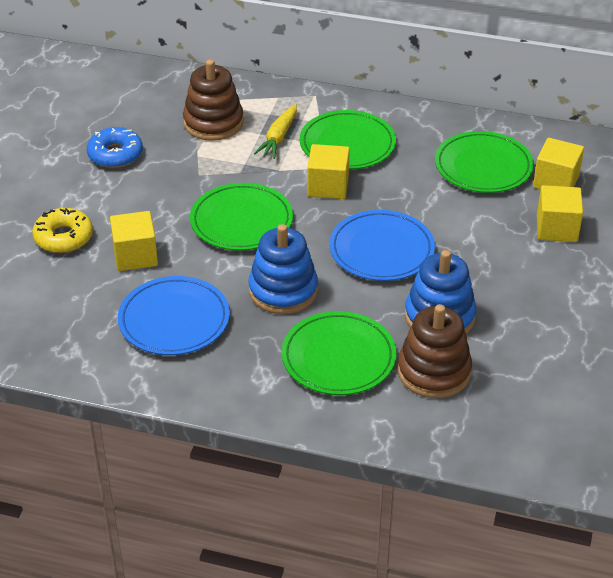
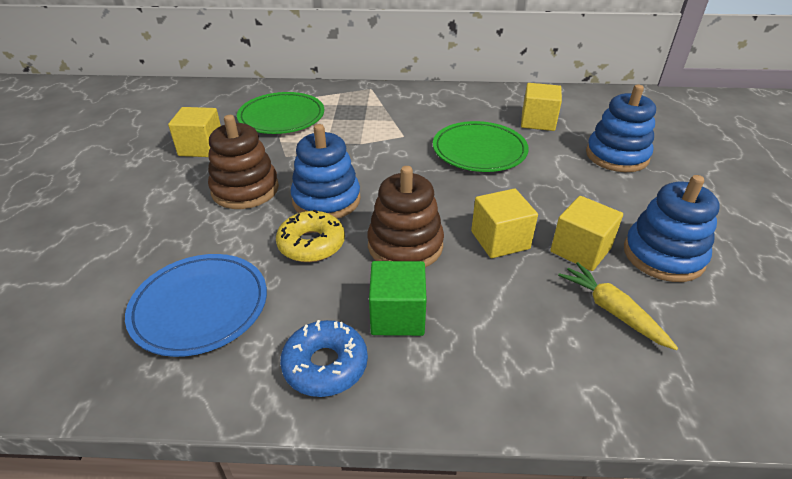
blue plate: 2 -> 1
blue stacking toy: 2 -> 3
green cube: 0 -> 1
green plate: 4 -> 2

